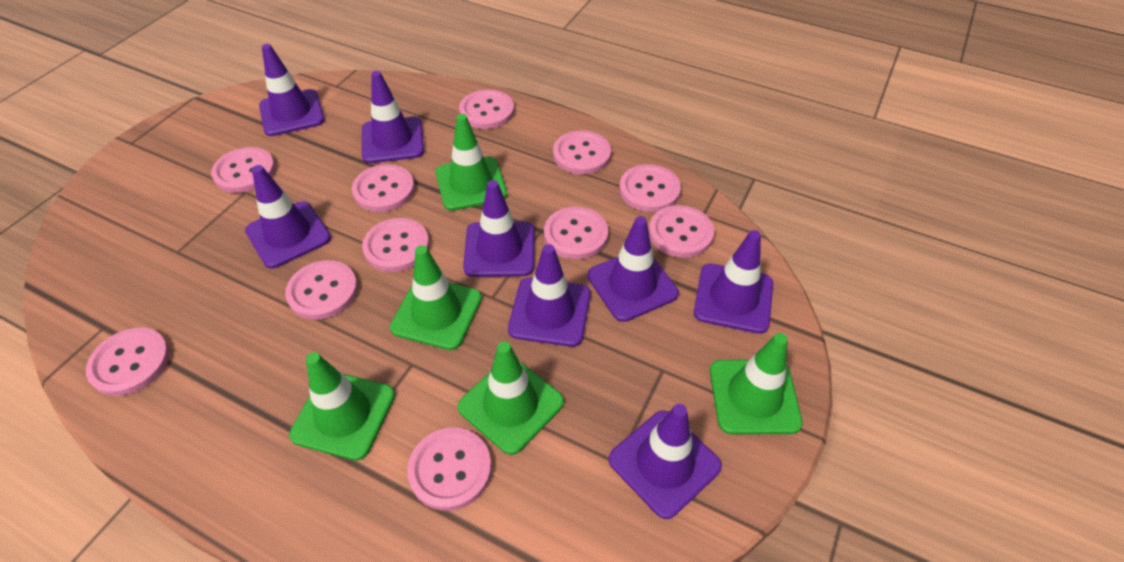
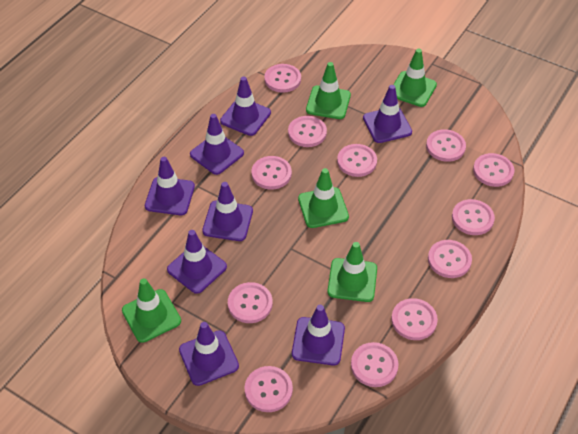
pink button: 11 -> 12

